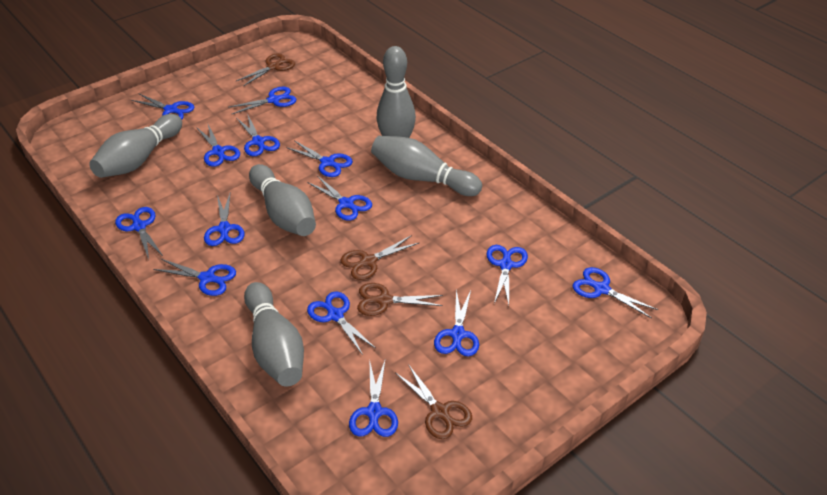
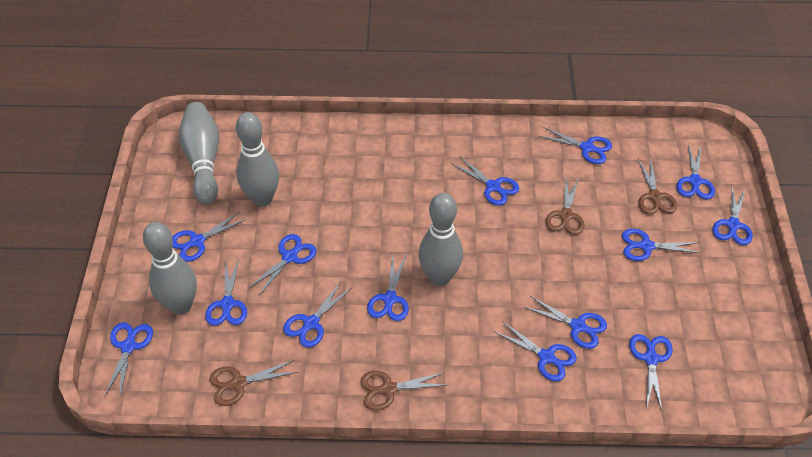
grey bowling pin: 5 -> 4

